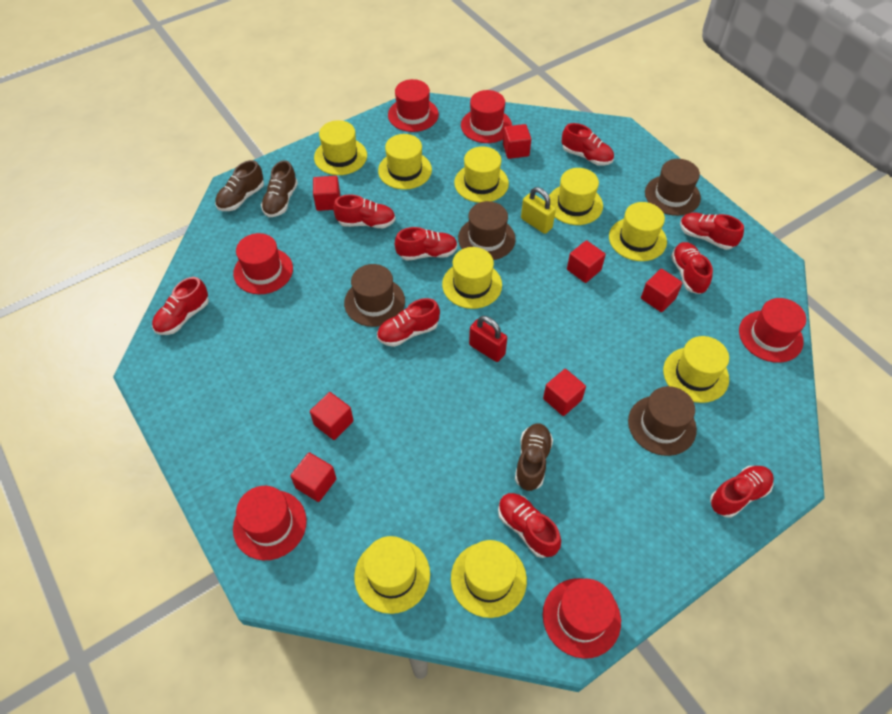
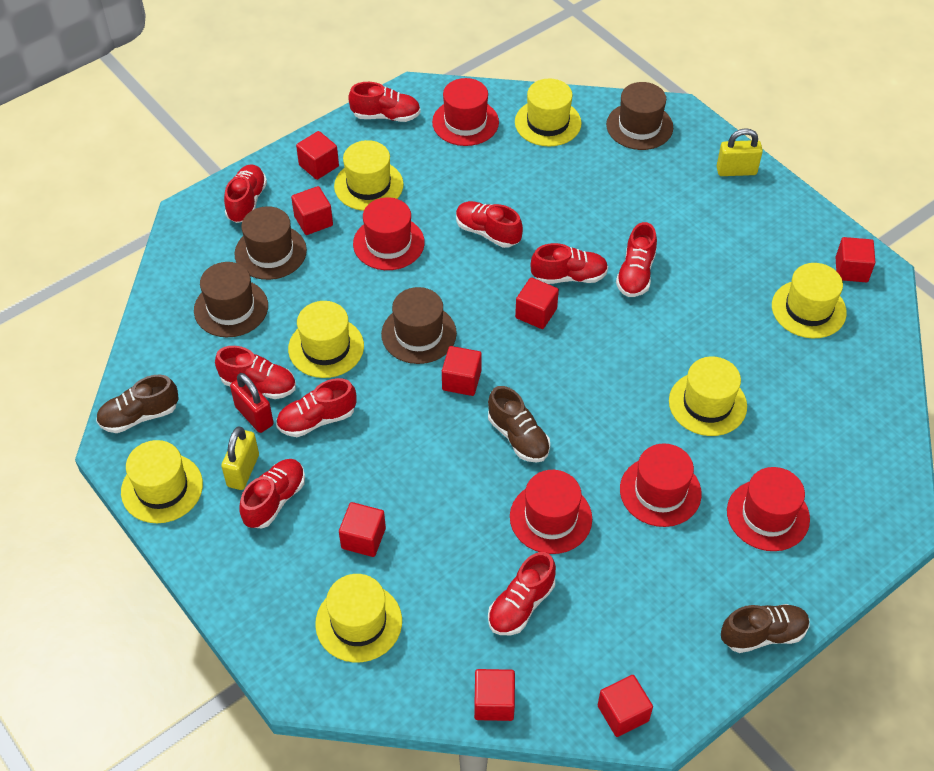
red cube: 7 -> 8
red hat: 6 -> 5
yellow hat: 9 -> 7
yellow padlock: 1 -> 2

